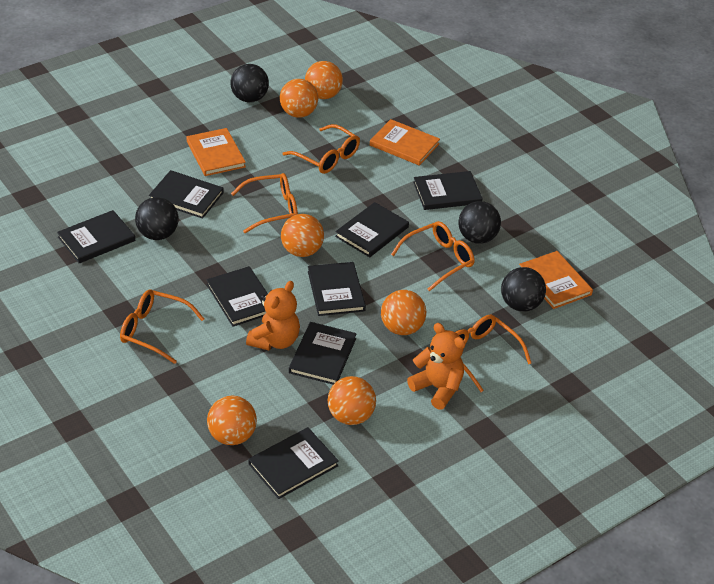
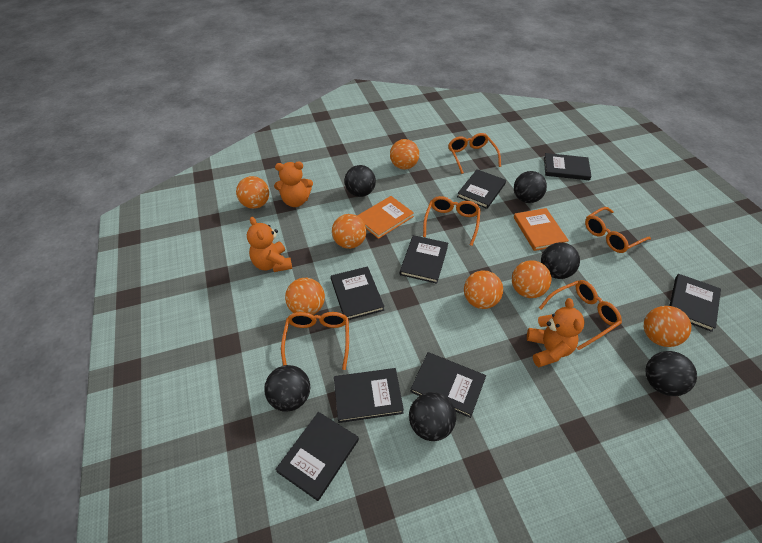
black ball: 4 -> 6
orange ball: 6 -> 7
orange book: 3 -> 2
orange teddy bear: 2 -> 3

